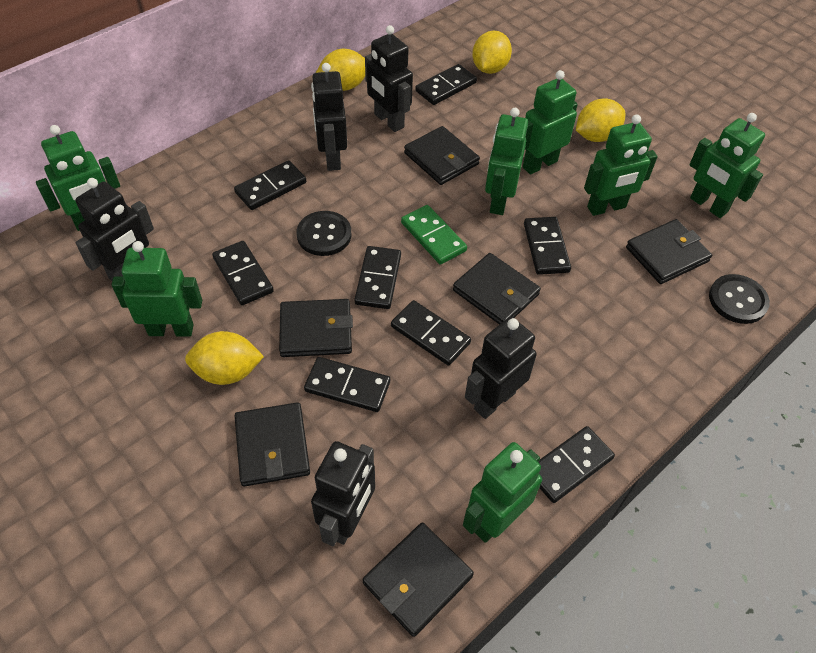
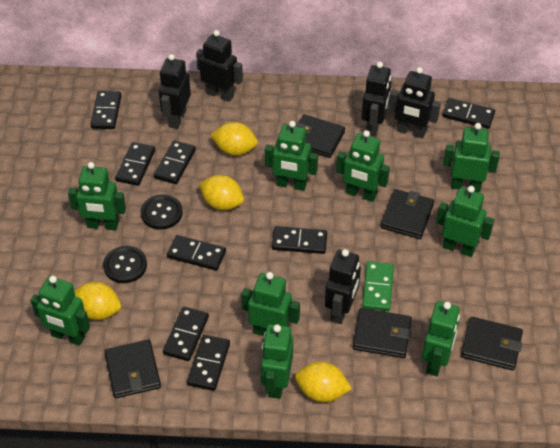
black wallet: 6 -> 5
green robot: 7 -> 9

